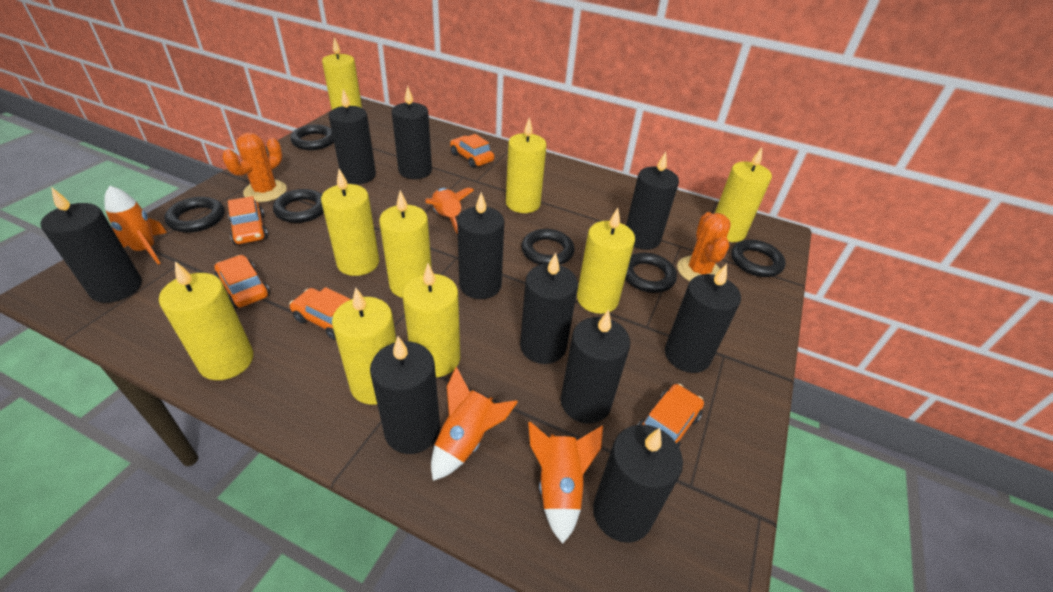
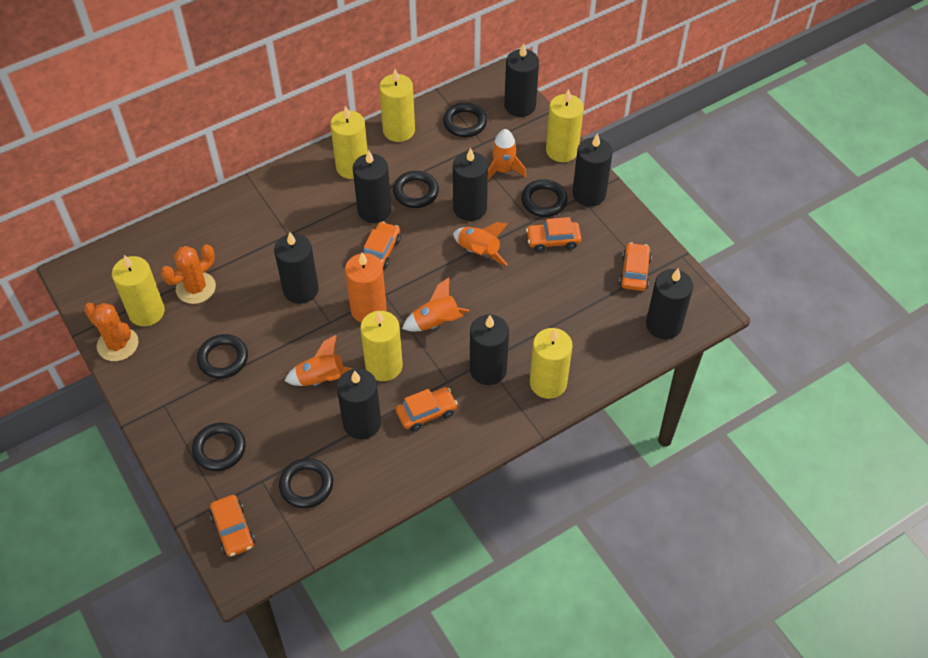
black candle: 10 -> 8
orange candle: 0 -> 1
yellow candle: 9 -> 6

